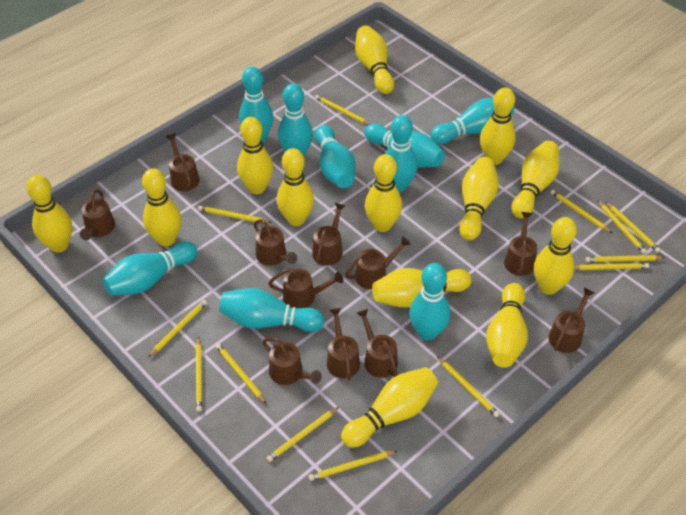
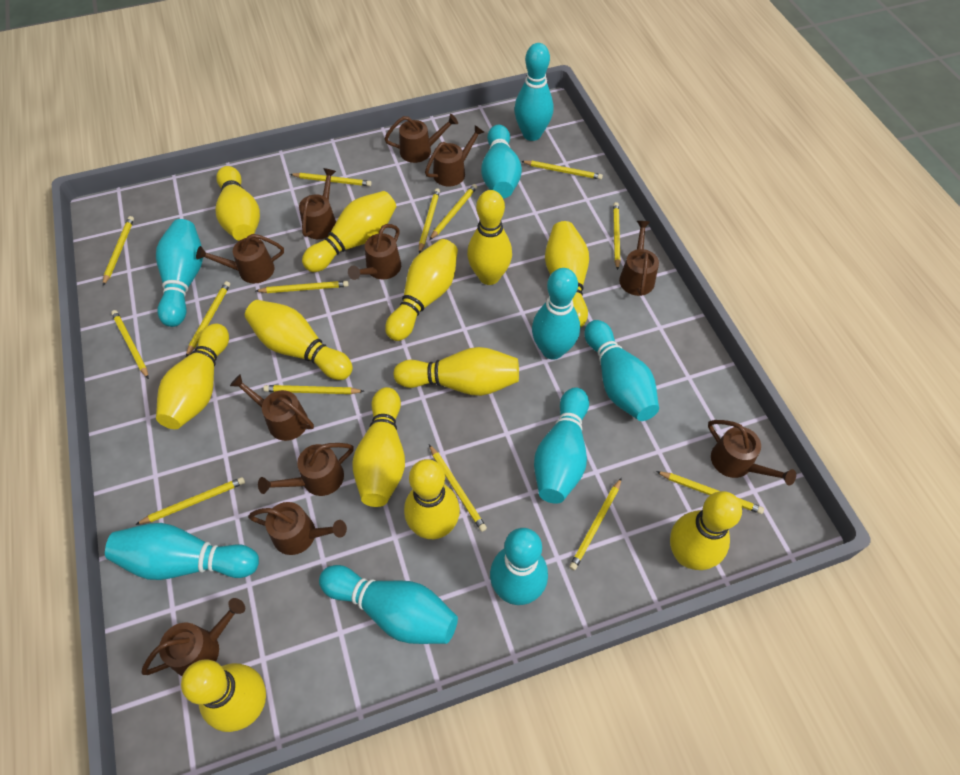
yellow bowling pin: 13 -> 12
yellow pencil: 13 -> 14

